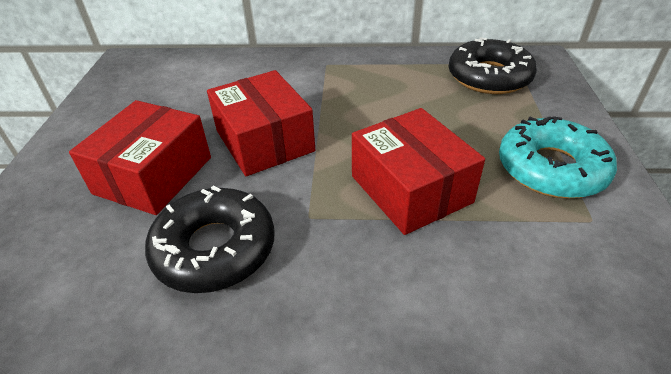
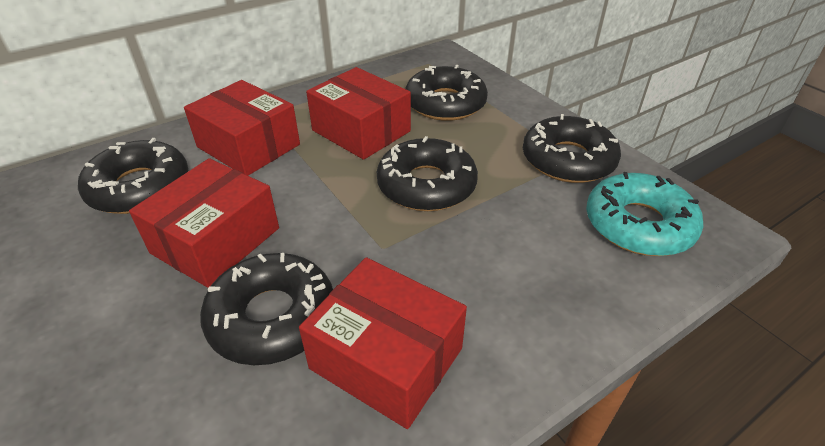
black donut: 2 -> 5
red box: 3 -> 4

